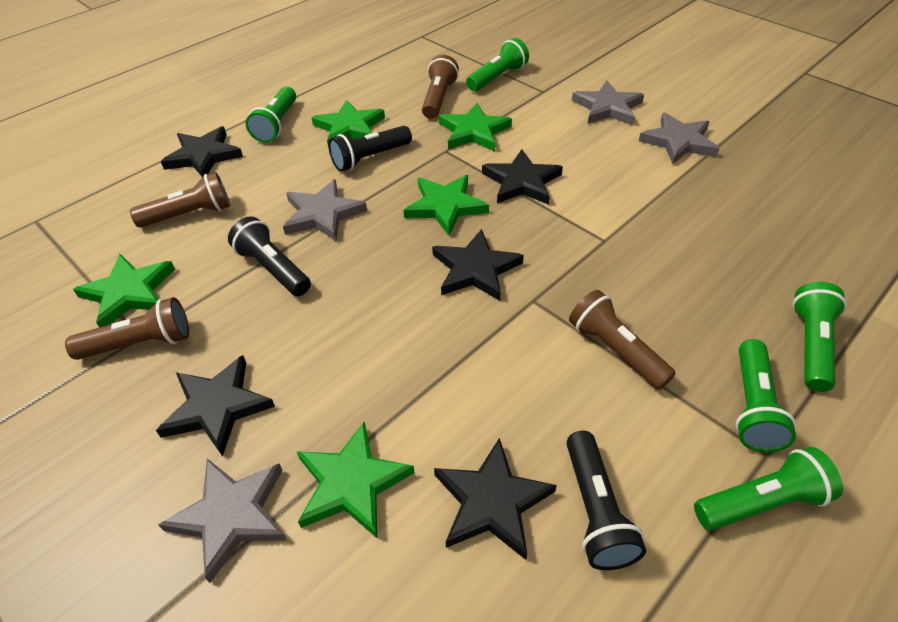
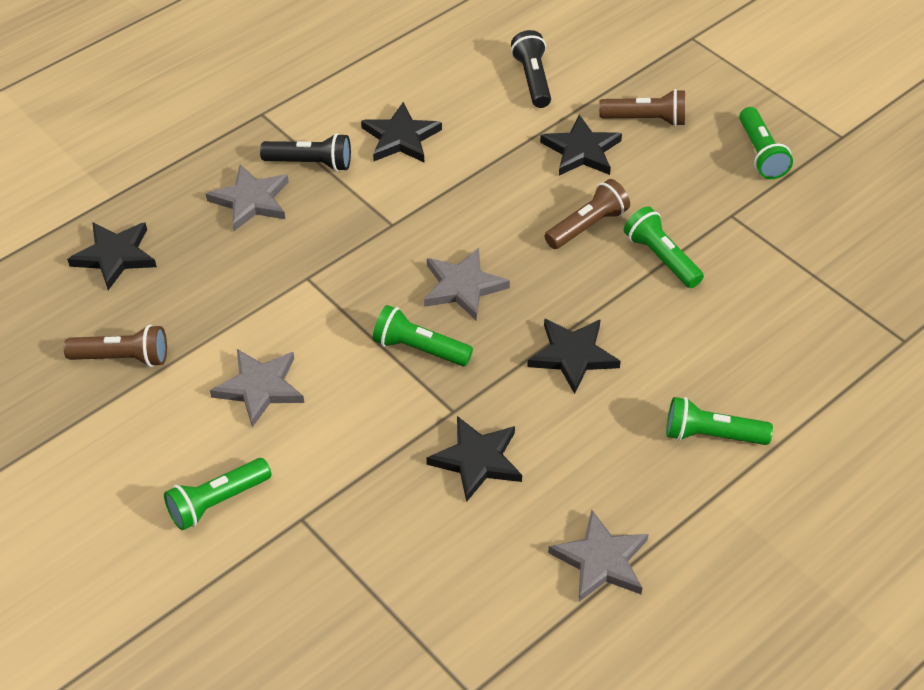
black flashlight: 3 -> 2
brown flashlight: 4 -> 3
green star: 5 -> 0

